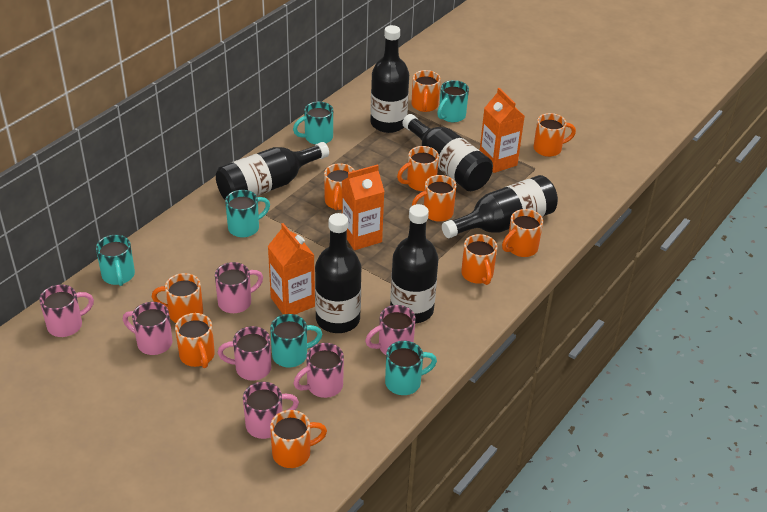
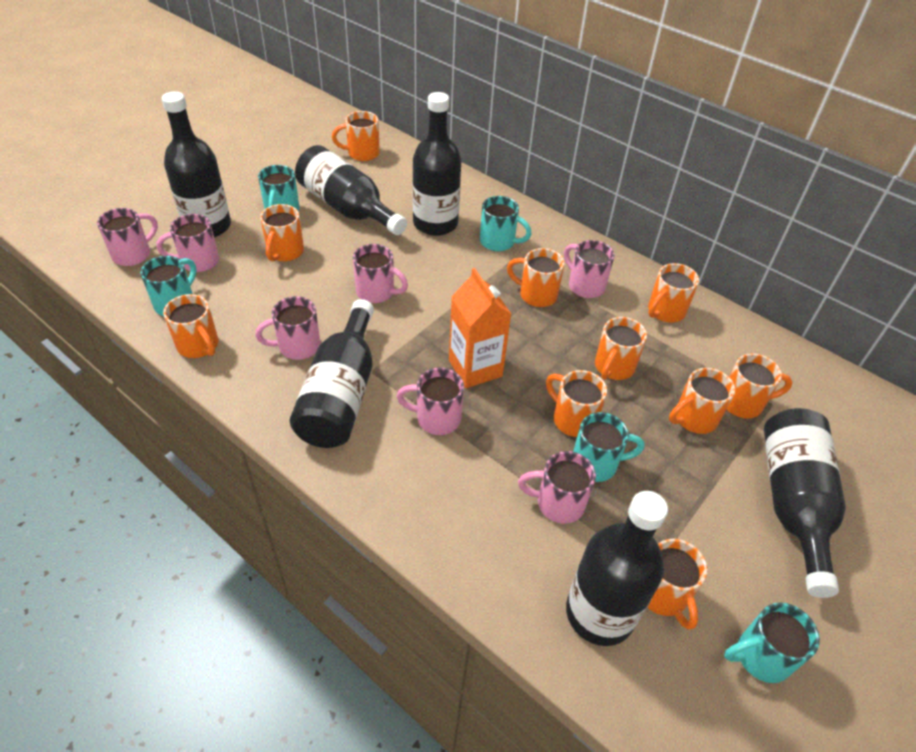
orange carton: 3 -> 1
turquoise mug: 6 -> 5

